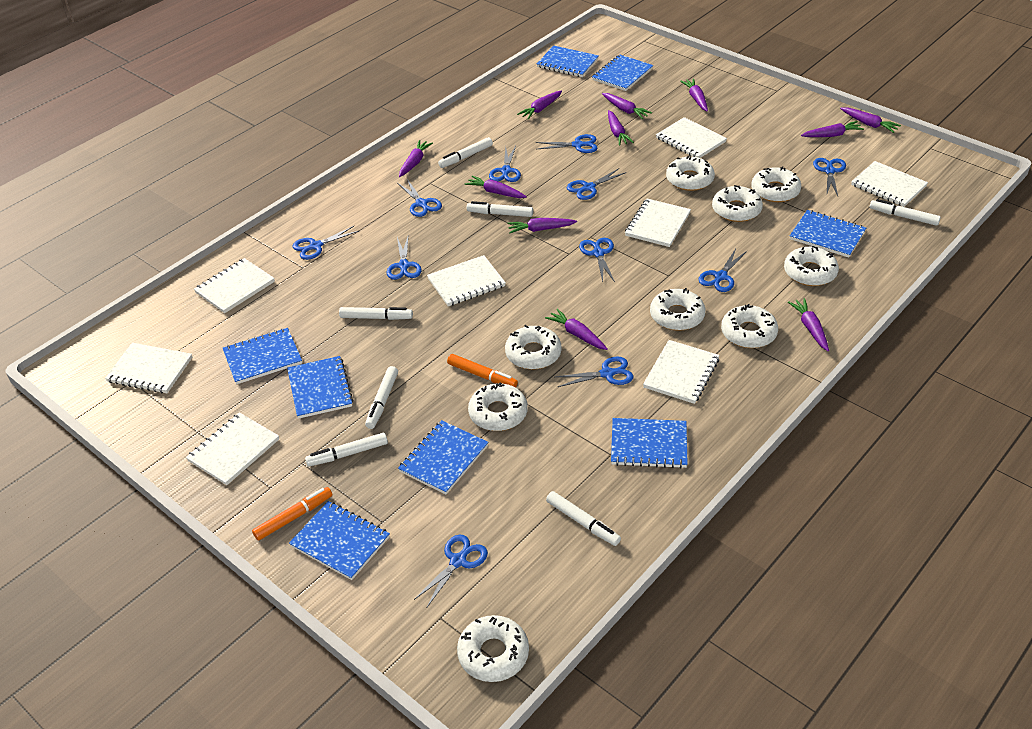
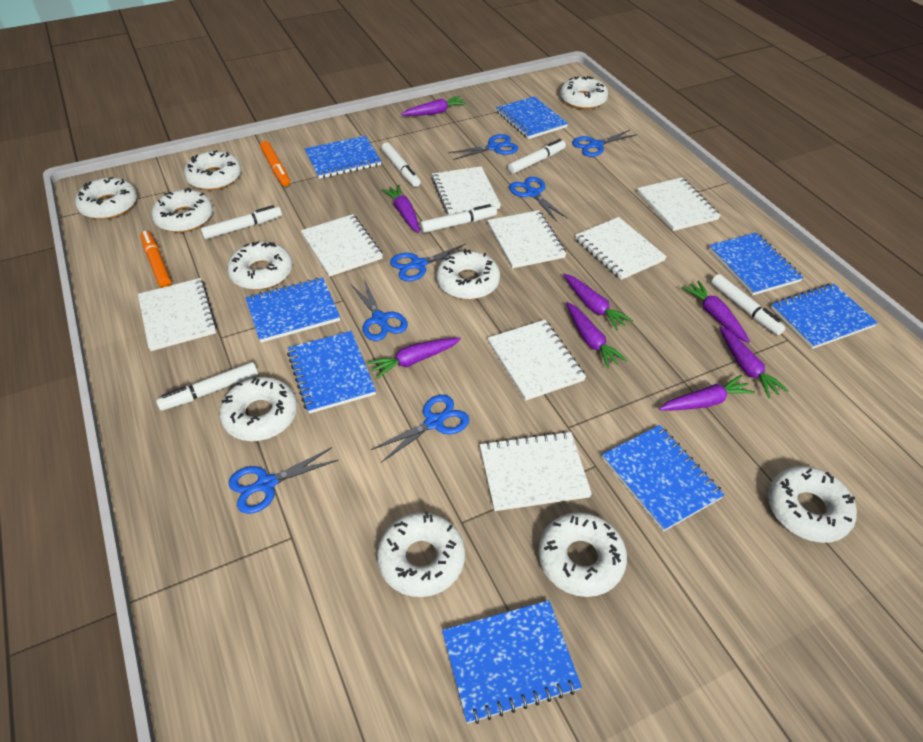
blue scissors: 11 -> 7
purple carrot: 11 -> 8
white donut: 9 -> 10
white marker: 7 -> 6

